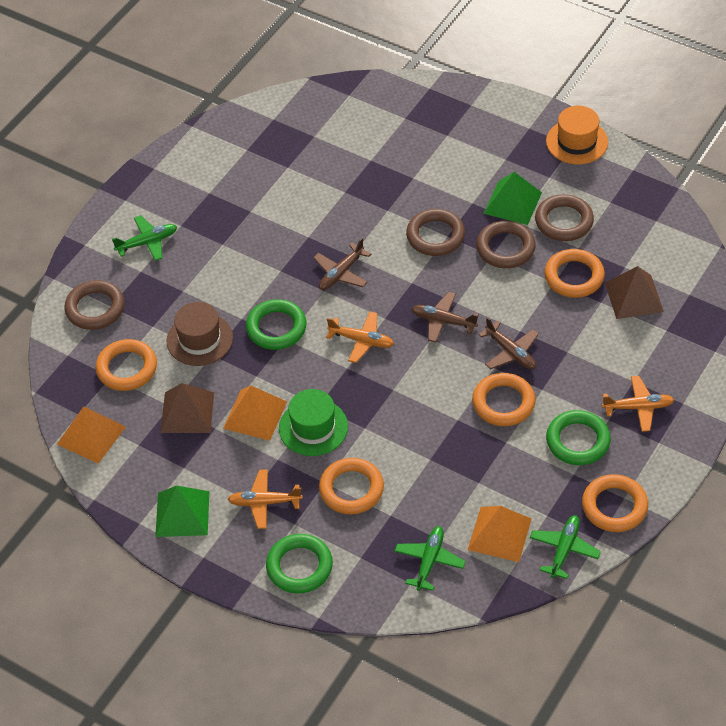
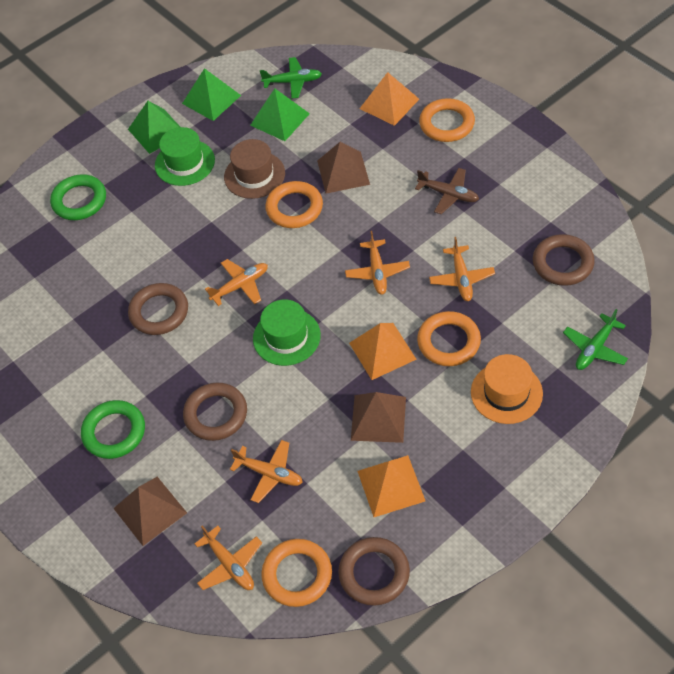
brown plane: 3 -> 1
brown pyramid: 2 -> 3
green hat: 1 -> 2
green plane: 3 -> 2
green pyramid: 2 -> 3
green ring: 3 -> 2
orange plane: 3 -> 5
orange ring: 5 -> 4

